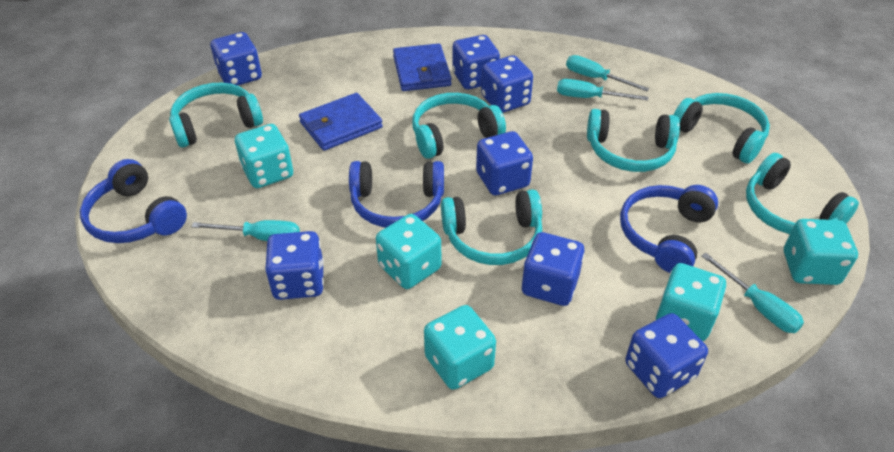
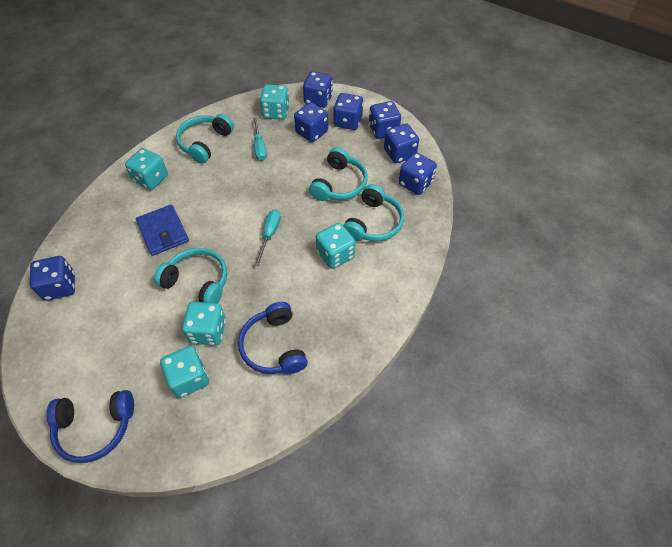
blue headphones: 3 -> 2
blue wallet: 2 -> 1
turquoise headphones: 6 -> 4
turquoise screwdriver: 4 -> 2

